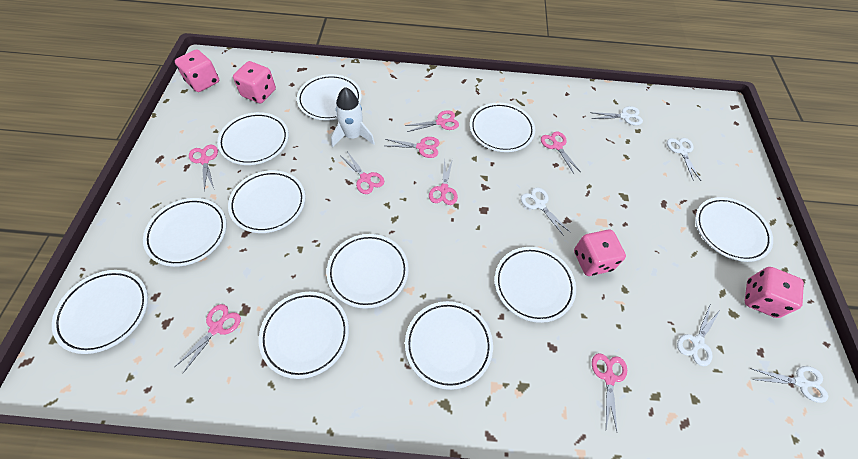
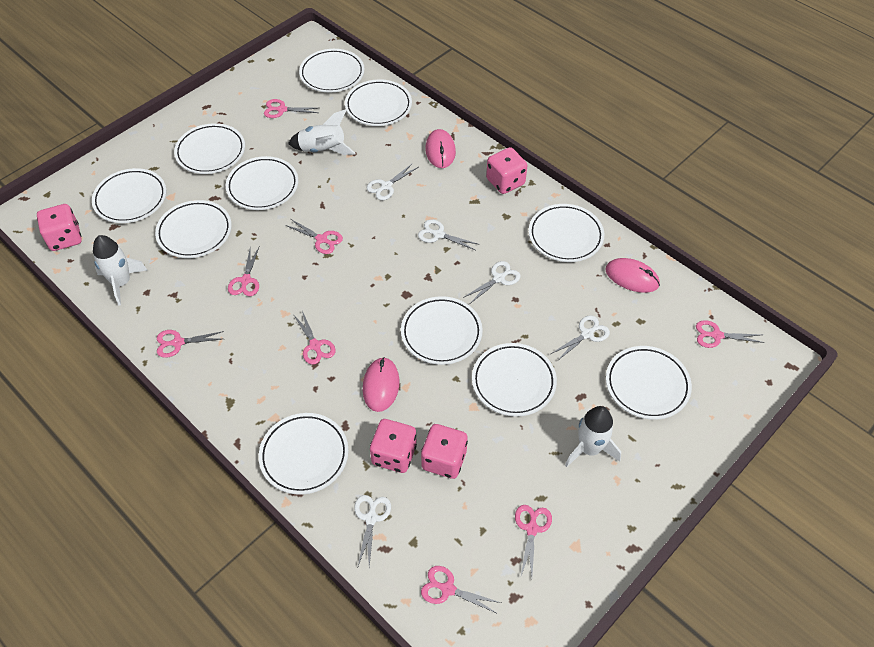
pink mouse: 0 -> 3
white rocket: 1 -> 3

